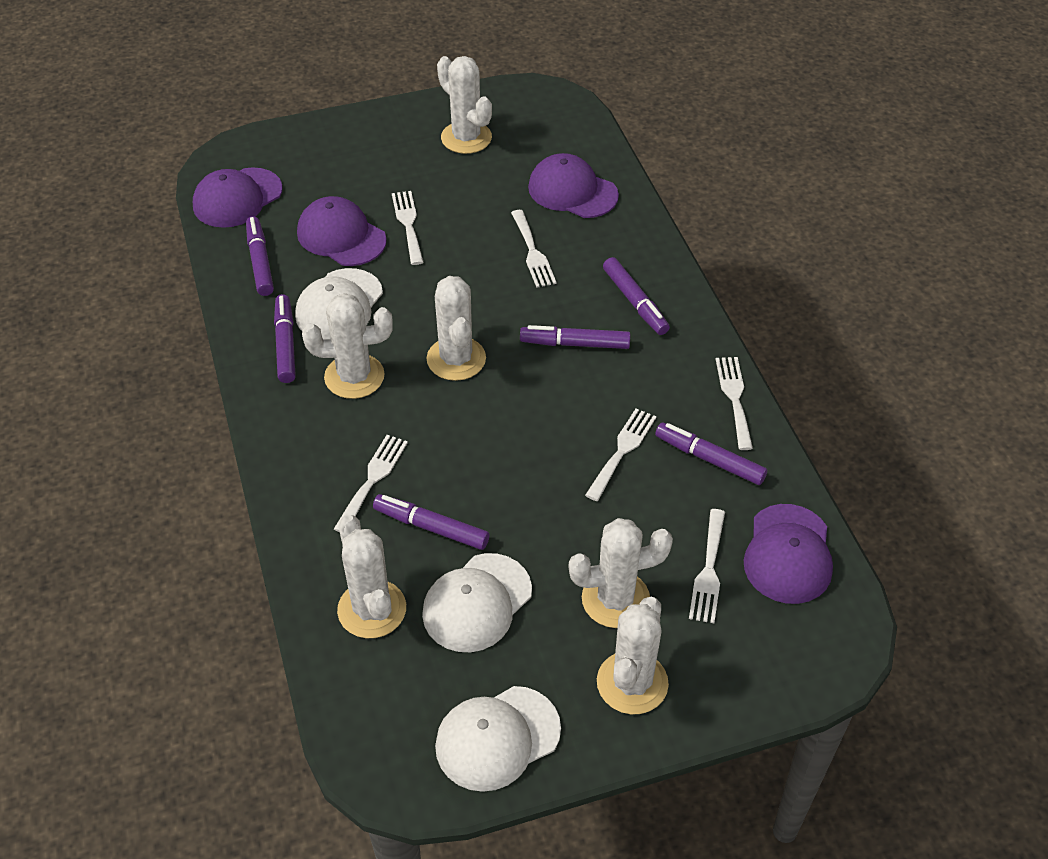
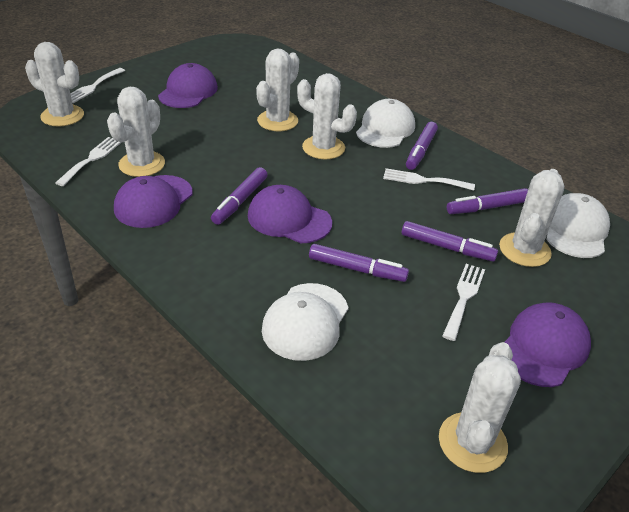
purple marker: 6 -> 5
white fork: 6 -> 4

